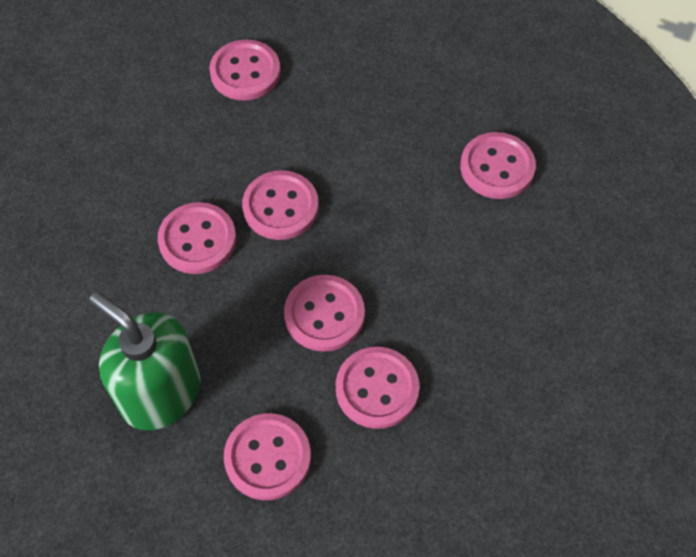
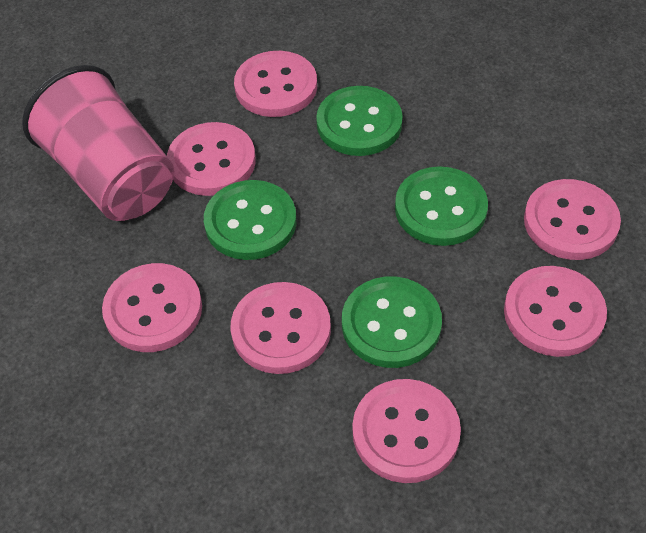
green button: 0 -> 4
green soap dispenser: 1 -> 0
pink cup: 0 -> 1

